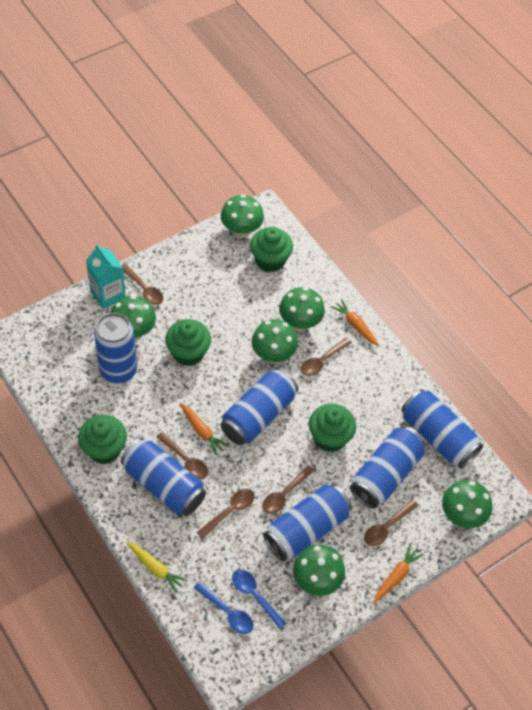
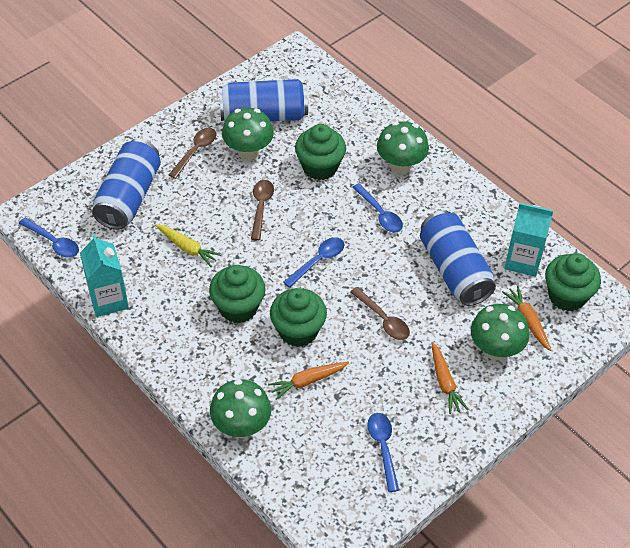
blue can: 6 -> 3
blue spoon: 2 -> 4
brown spoon: 6 -> 3
green mushroom: 6 -> 4
turquoise carton: 1 -> 2

